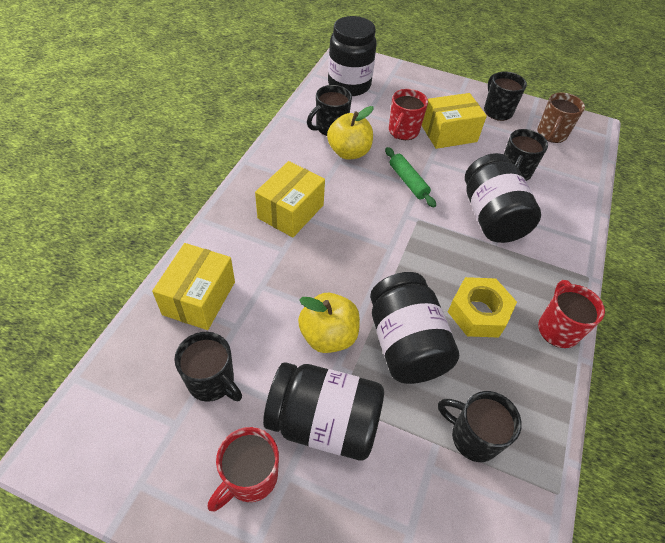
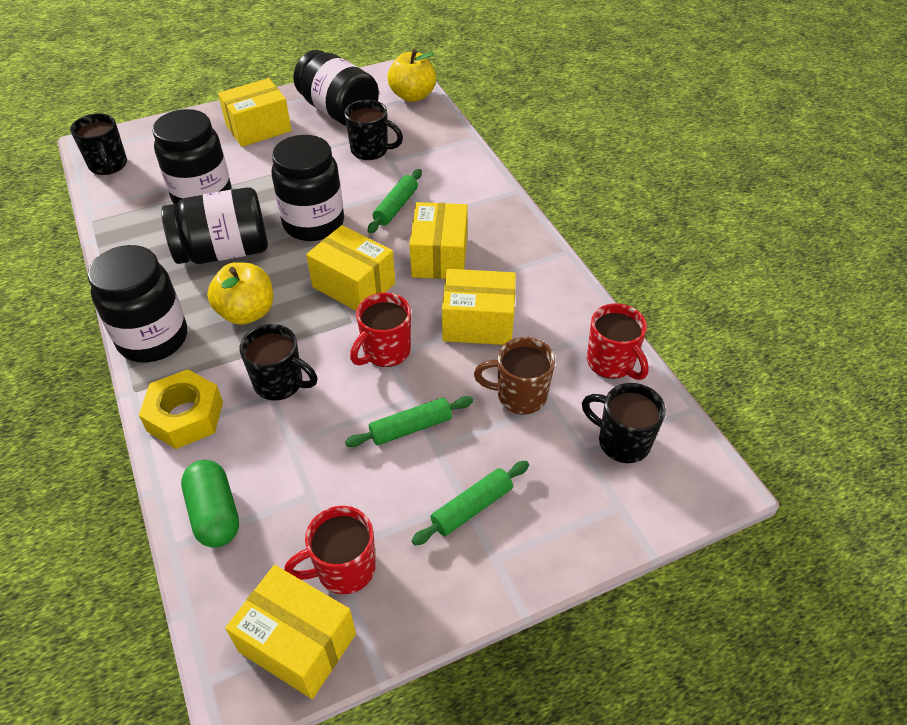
black jar: 4 -> 5
black mug: 5 -> 4
green capsule: 0 -> 1
green rolling pin: 1 -> 3
yellow box: 3 -> 5

